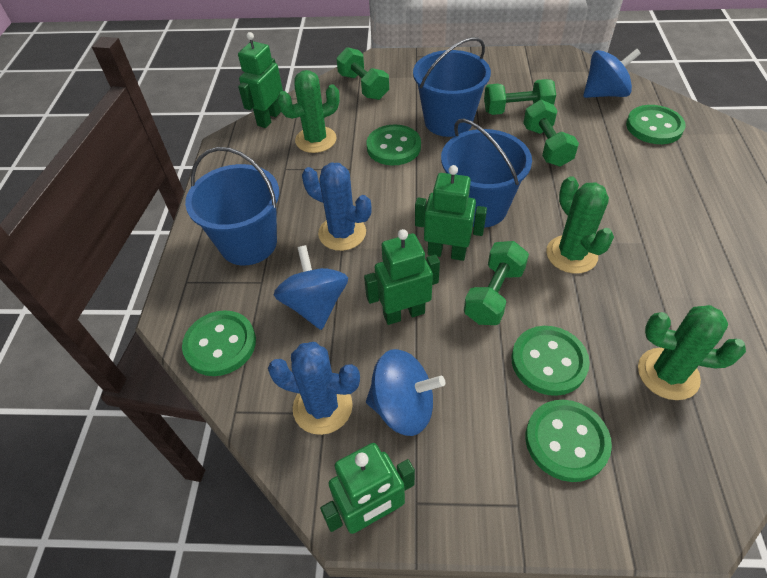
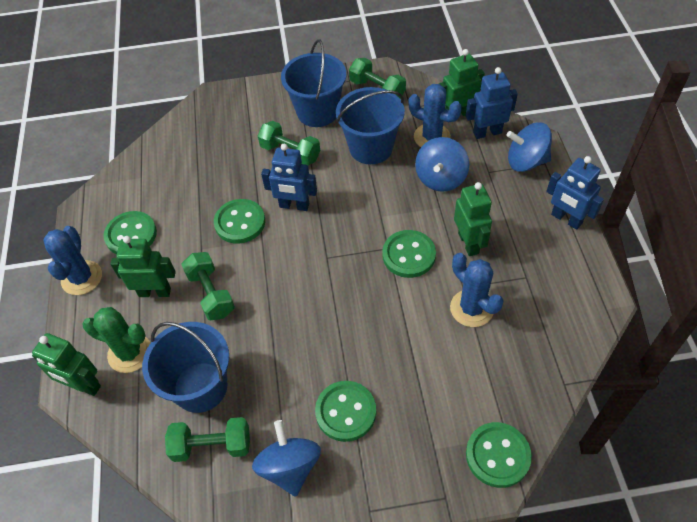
blue cactus: 2 -> 3
blue robot: 0 -> 3
green cactus: 3 -> 1

